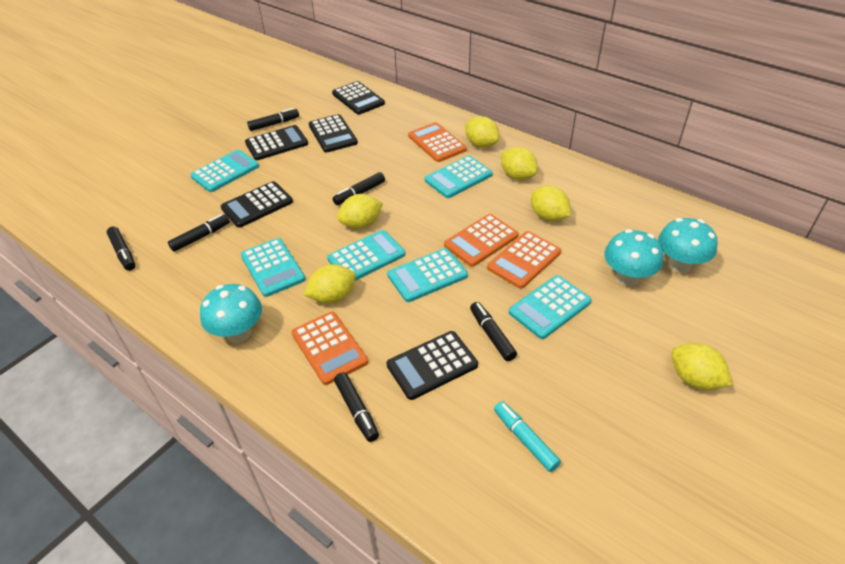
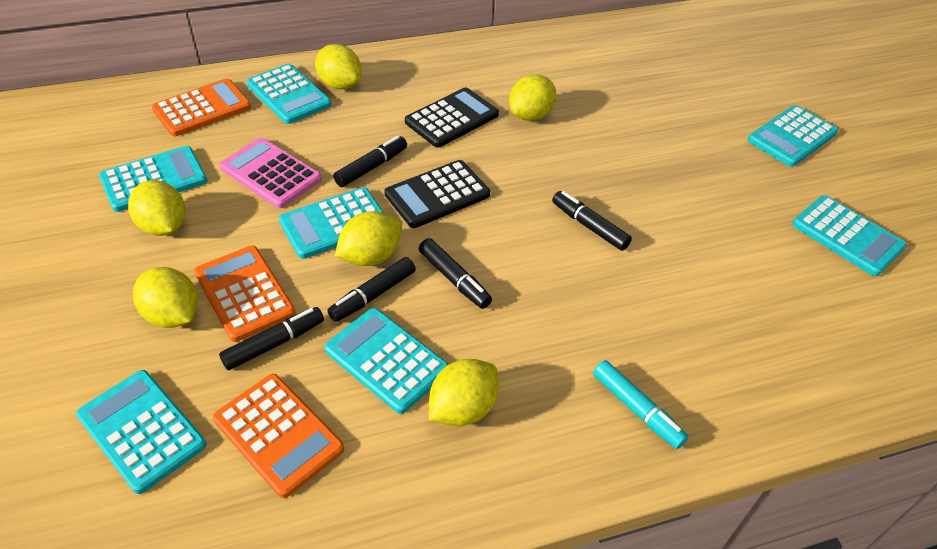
black calculator: 5 -> 2
black marker: 6 -> 5
orange calculator: 4 -> 3
pink calculator: 0 -> 1
turquoise calculator: 6 -> 7
turquoise mushroom: 3 -> 0

